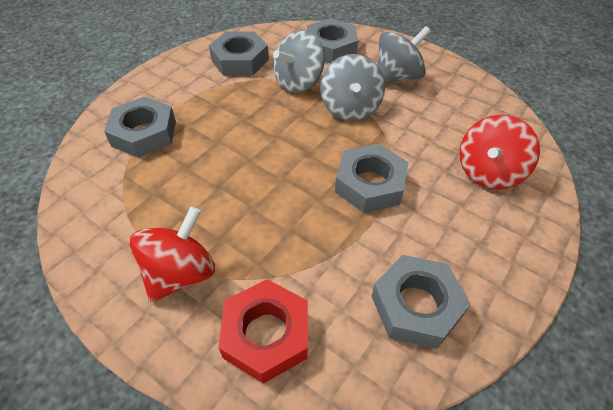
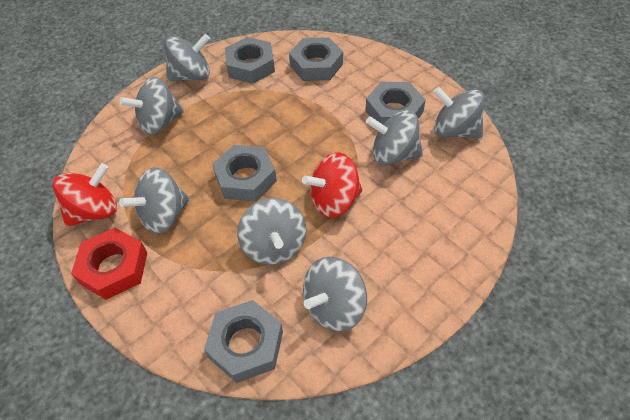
grey spinning top: 3 -> 7

